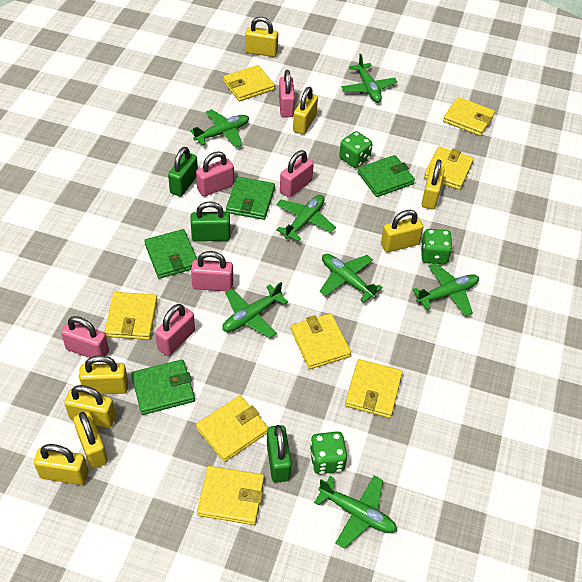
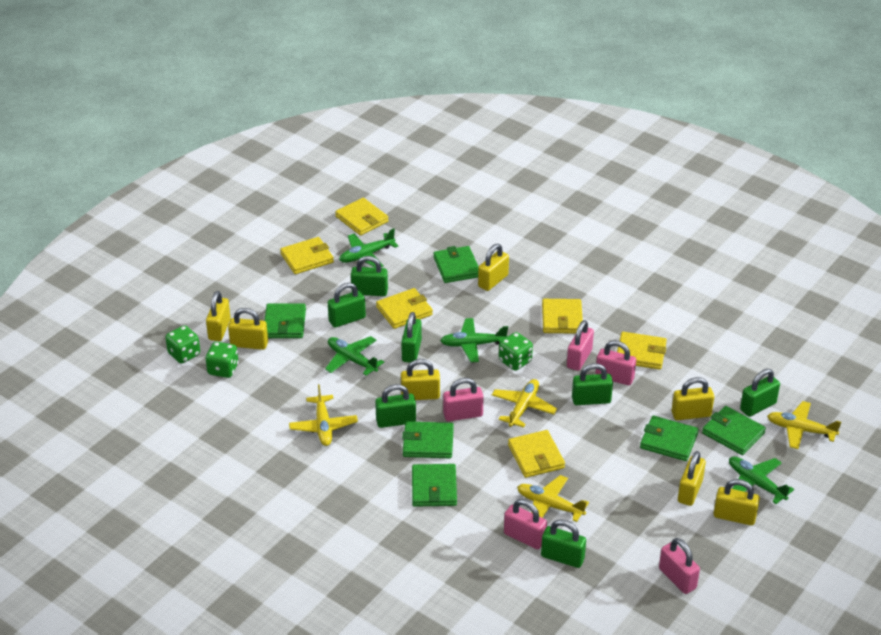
green padlock: 3 -> 7
green plane: 7 -> 4
green wallet: 4 -> 6
pink padlock: 6 -> 5
yellow padlock: 8 -> 7
yellow plane: 0 -> 4
yellow wallet: 8 -> 6

